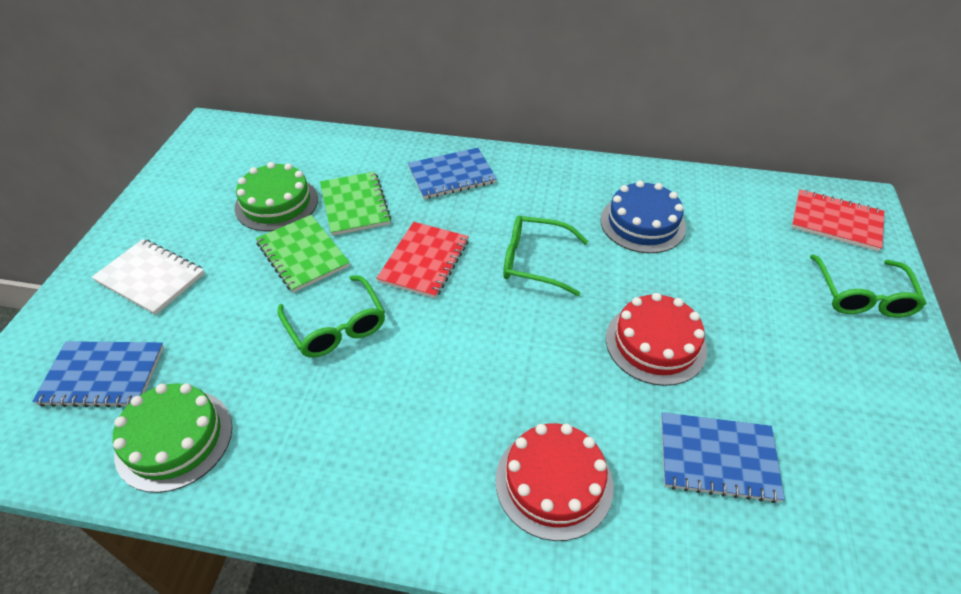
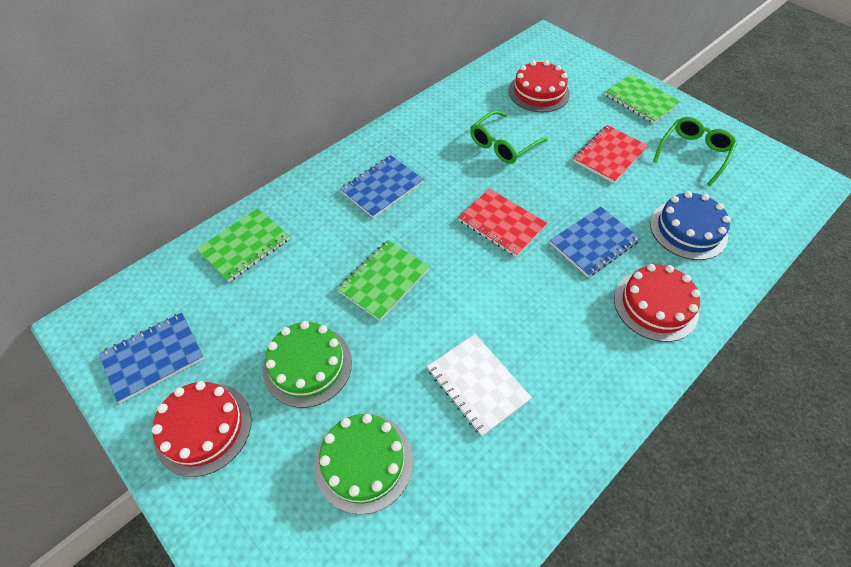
green glasses: 3 -> 2
green notebook: 2 -> 3
red cake: 2 -> 3

